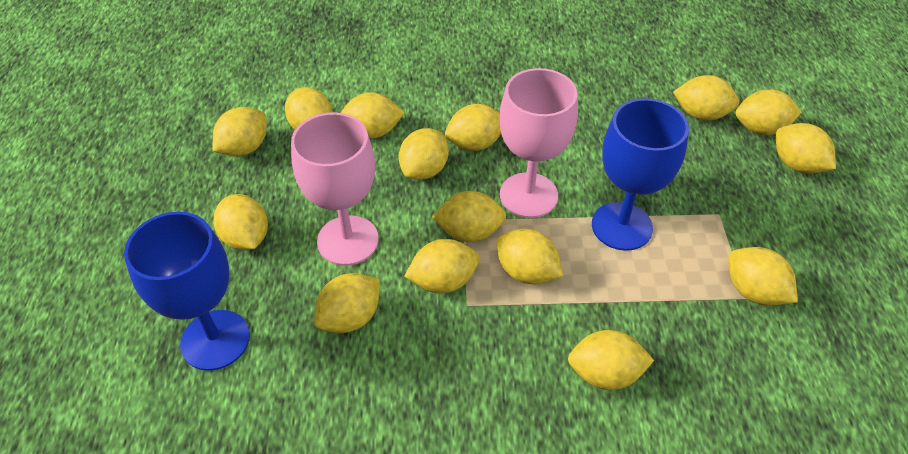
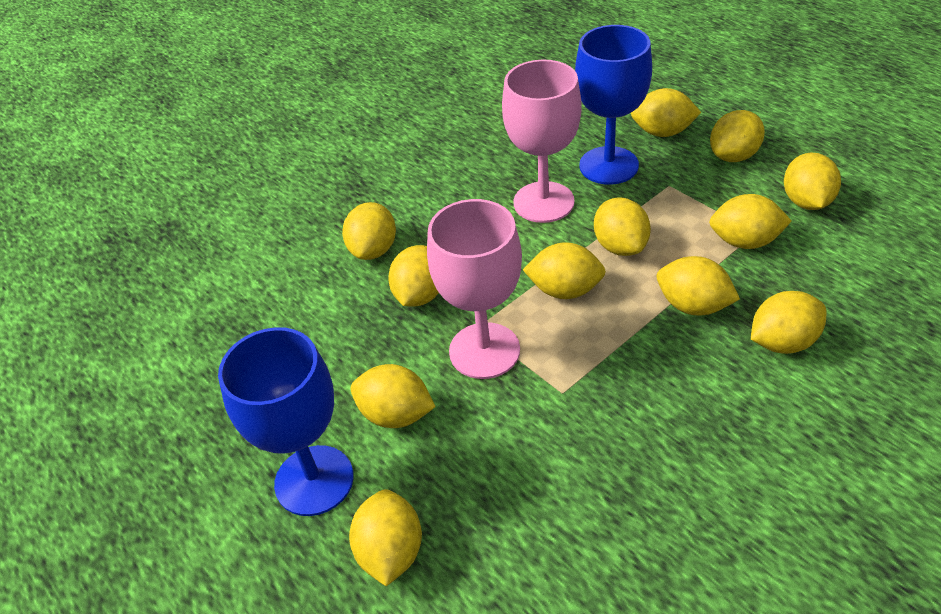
yellow lemon: 15 -> 12

